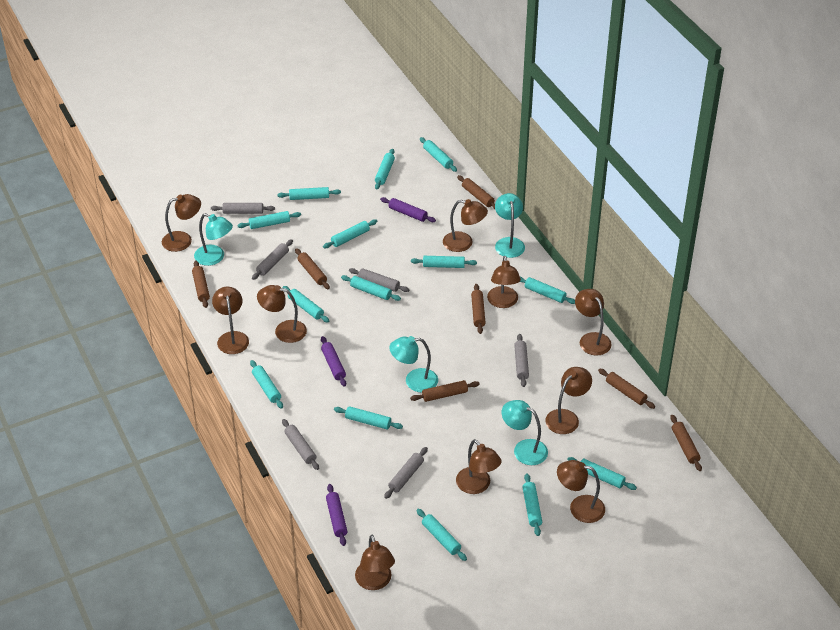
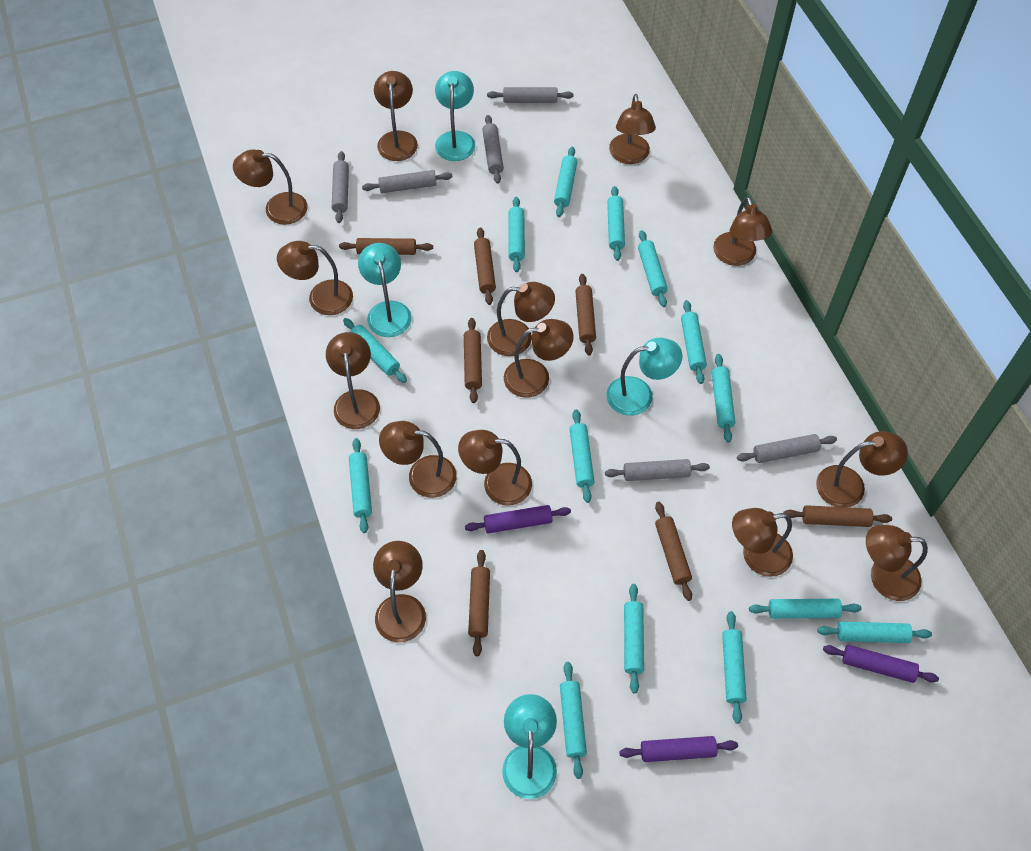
brown lamp: 10 -> 14

